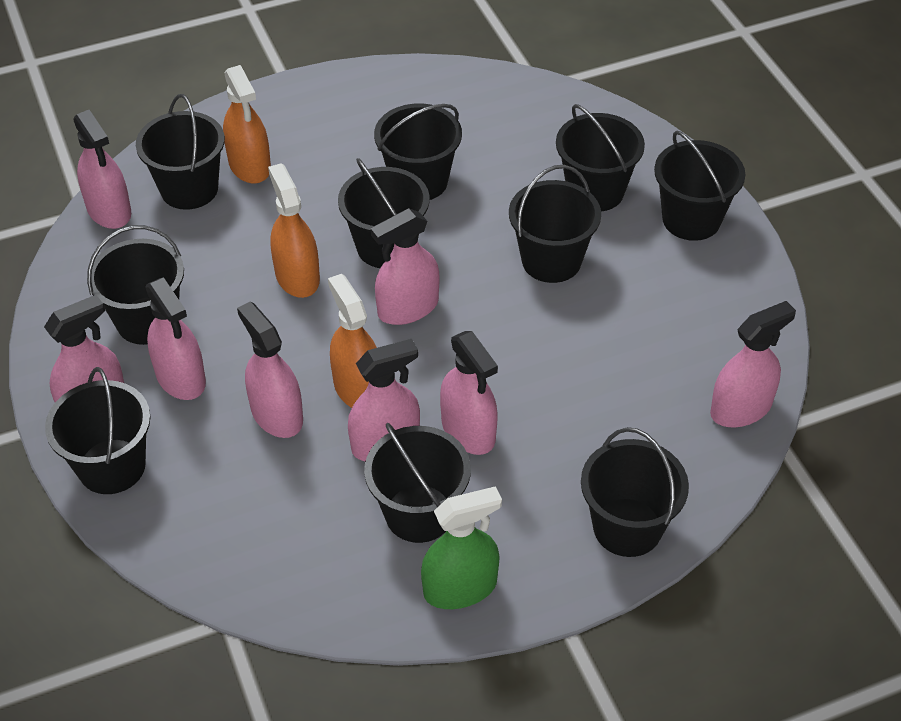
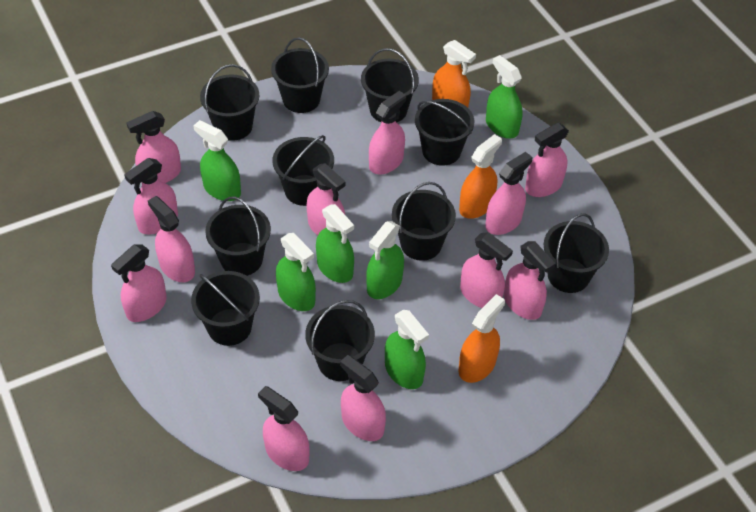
green spray bottle: 1 -> 6
pink spray bottle: 8 -> 12

